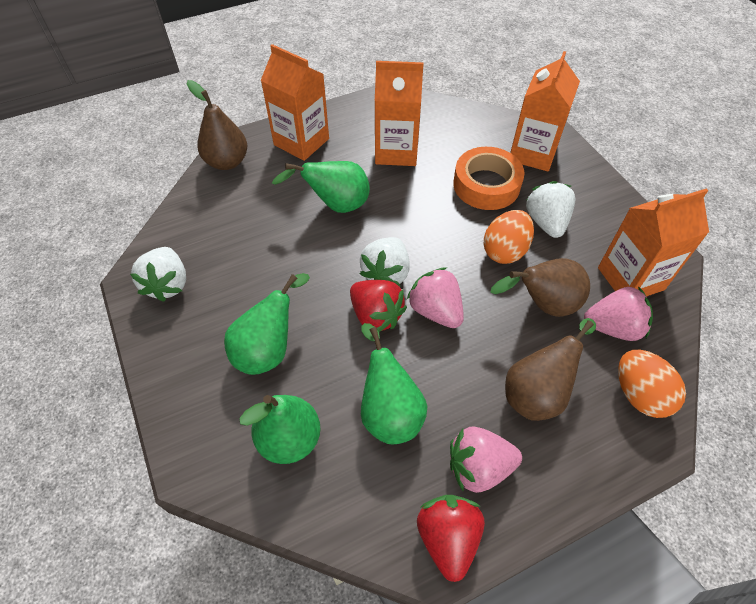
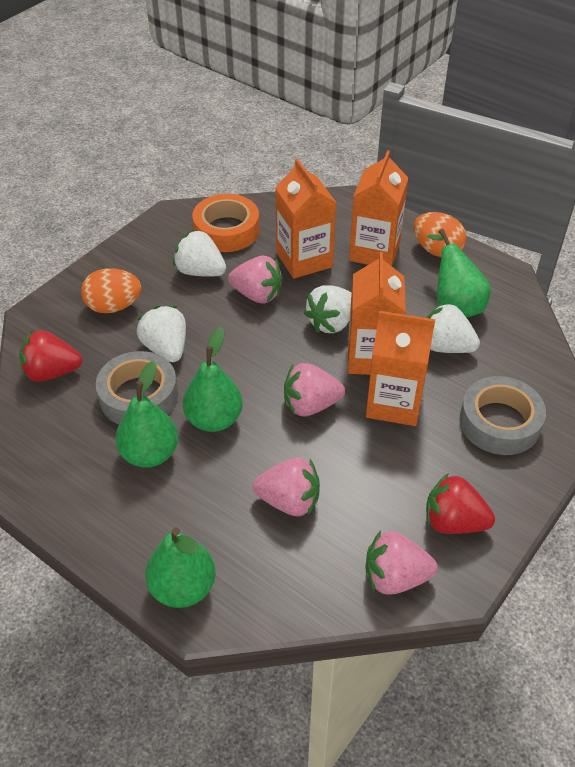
brown pear: 3 -> 0
grey tape: 0 -> 2
pink strawberry: 3 -> 4
white strawberry: 3 -> 4

